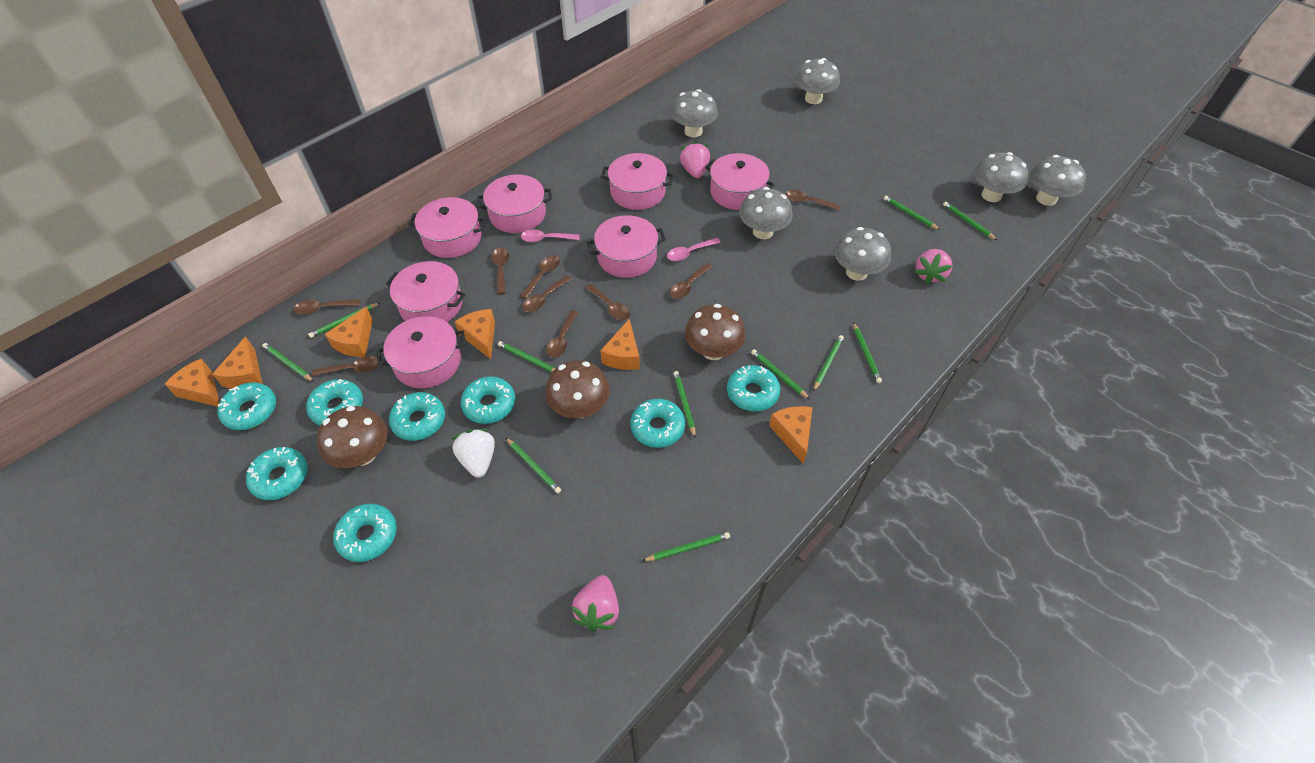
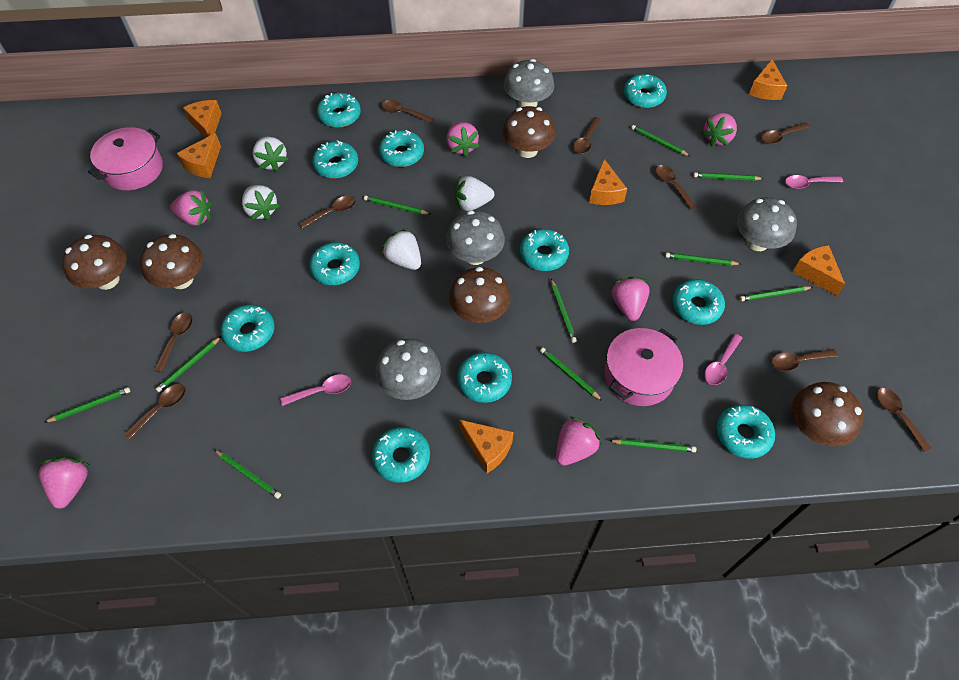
brown mushroom: 3 -> 5
grey mushroom: 6 -> 4
pink pot: 7 -> 2
pink spoon: 2 -> 3
pink strawberry: 3 -> 6
turquoise donut: 8 -> 11
white strawberry: 1 -> 4

